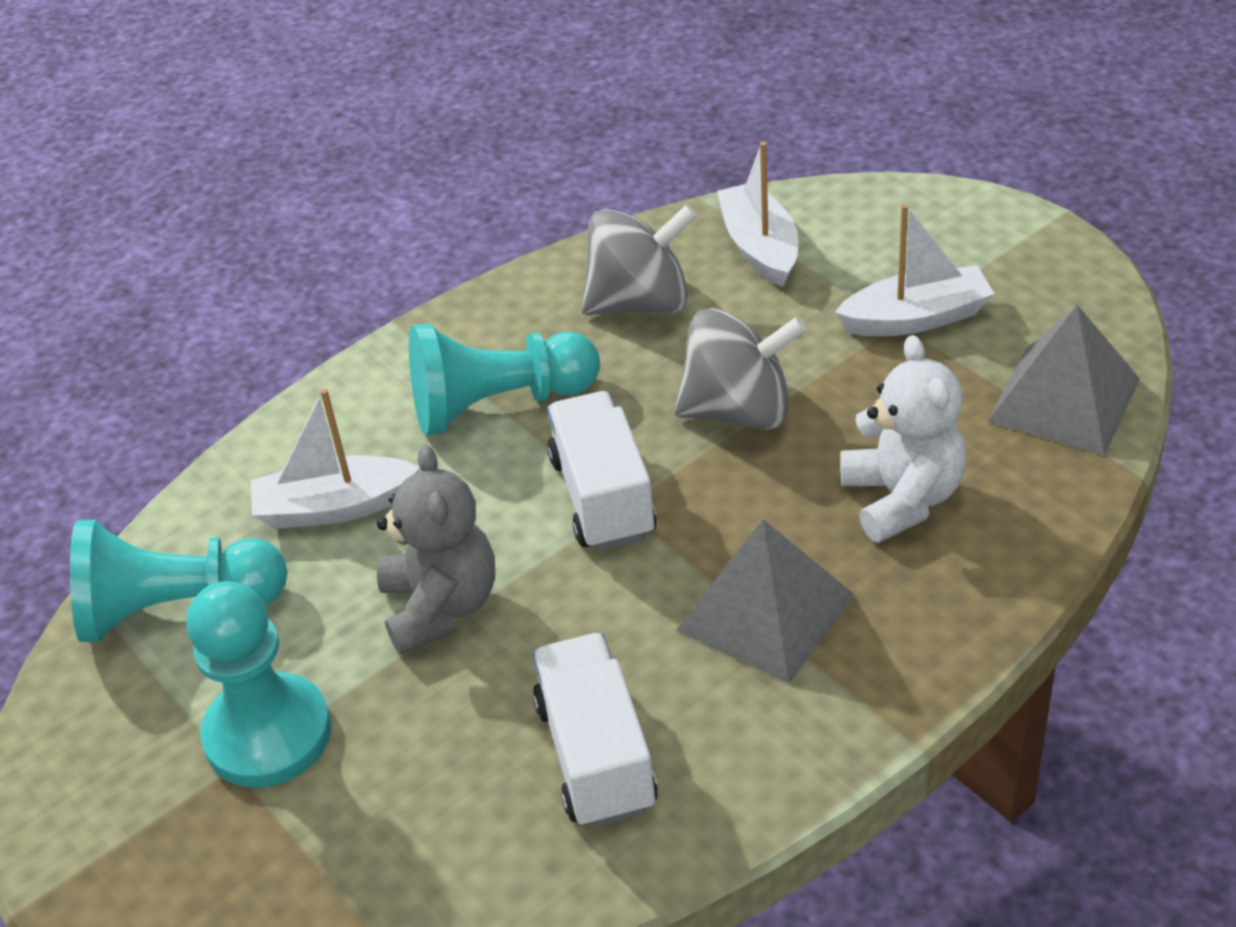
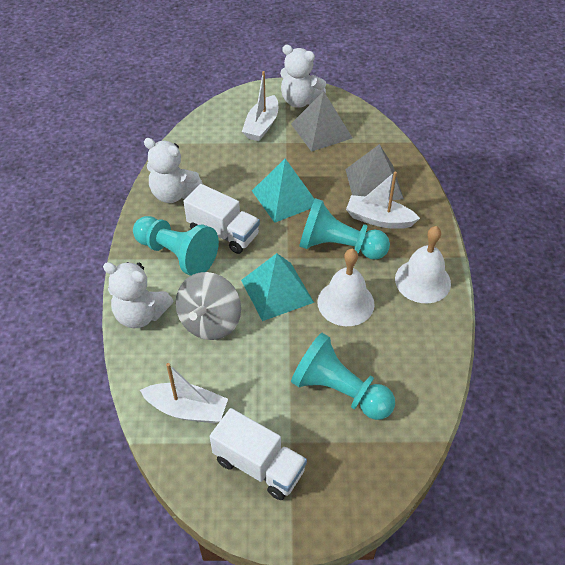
grey spinning top: 2 -> 1
grey teddy bear: 1 -> 0
turquoise pyramid: 0 -> 2
white bell: 0 -> 2
white teddy bear: 1 -> 3

